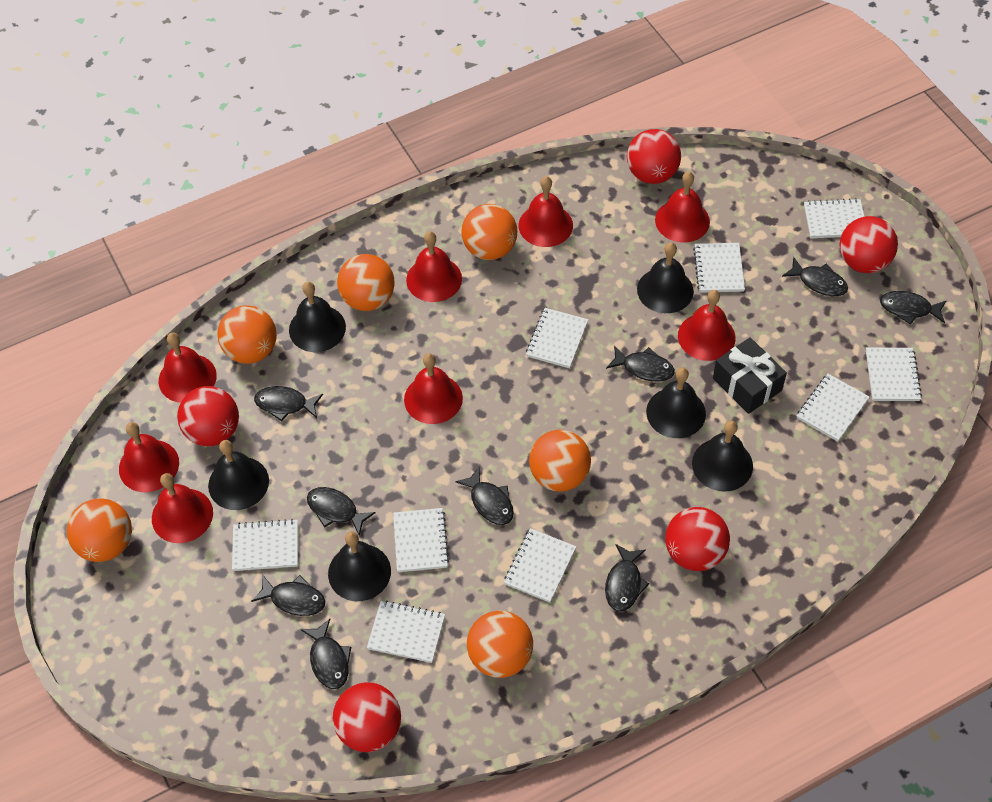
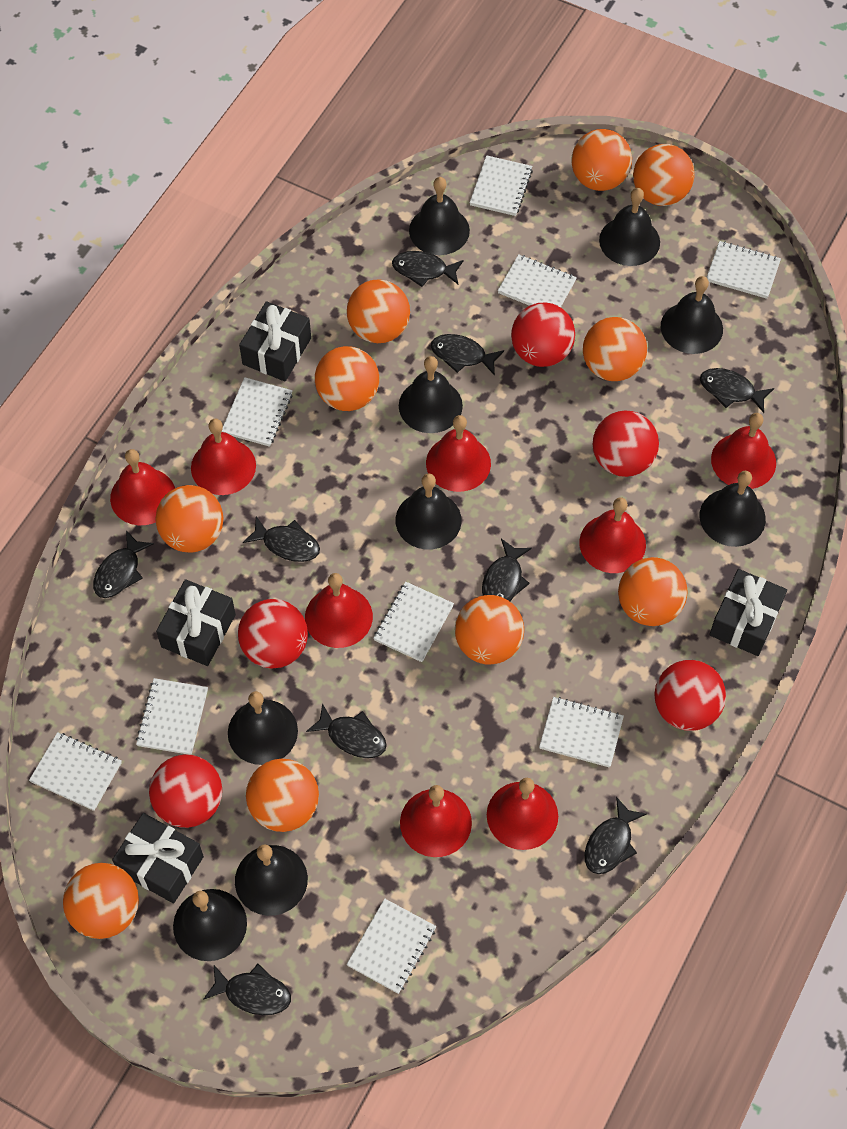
black bell: 6 -> 9
black gift: 1 -> 4
orange ball: 6 -> 10

